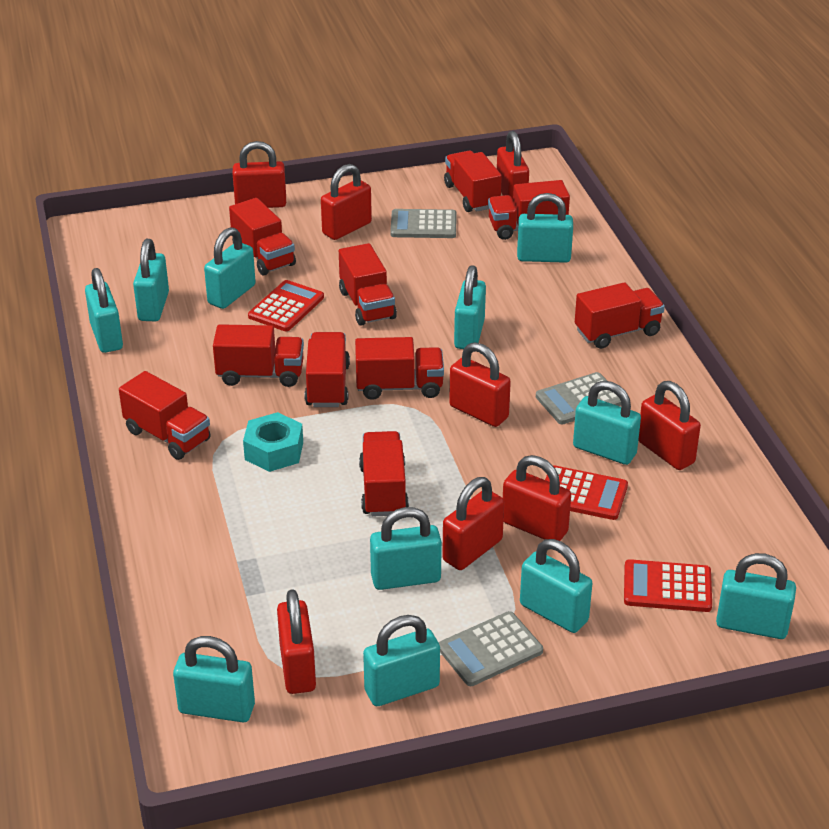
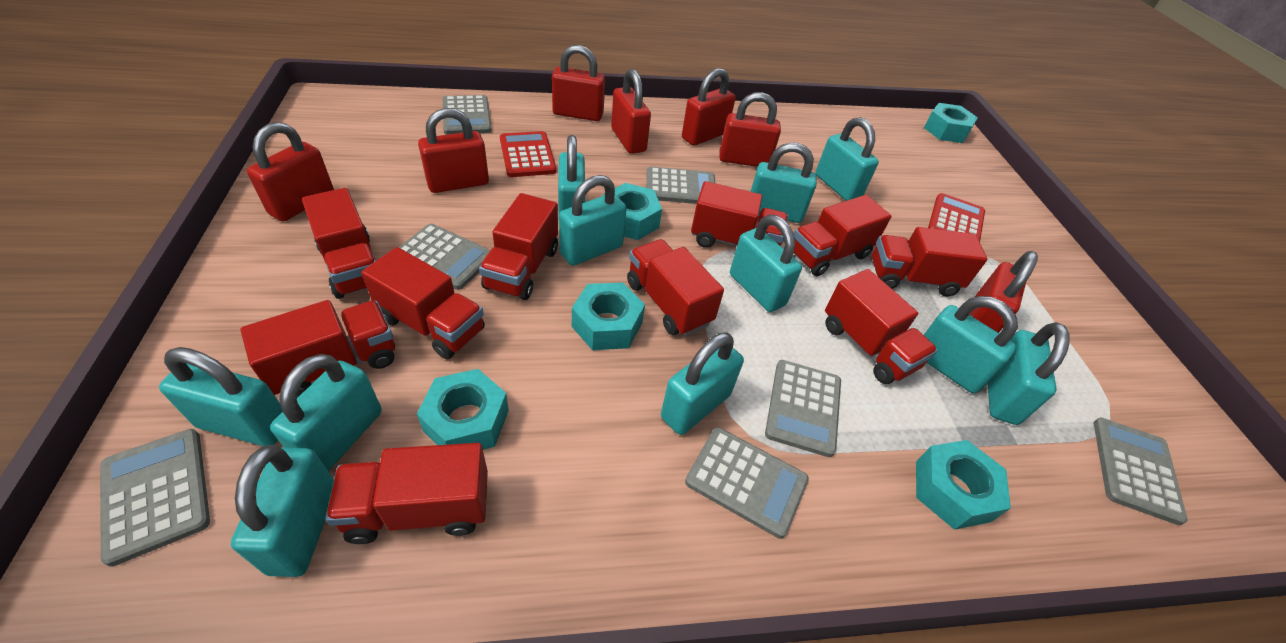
grey calculator: 3 -> 7
red calculator: 3 -> 2
red padlock: 8 -> 7
turquoise nut: 1 -> 5

